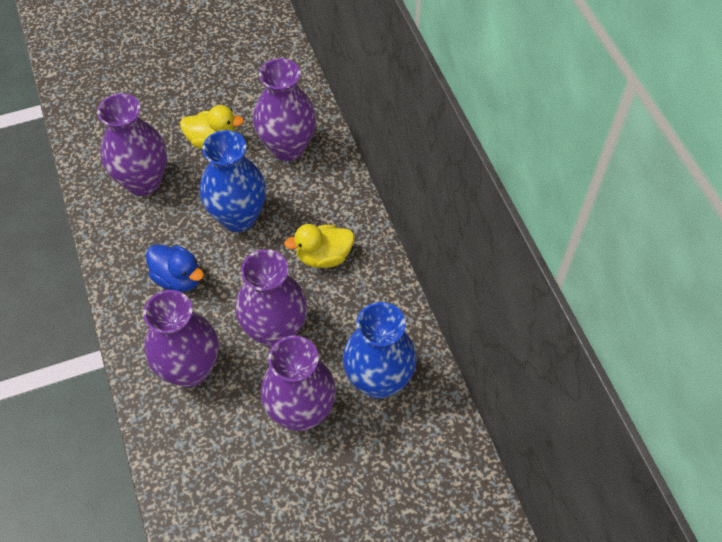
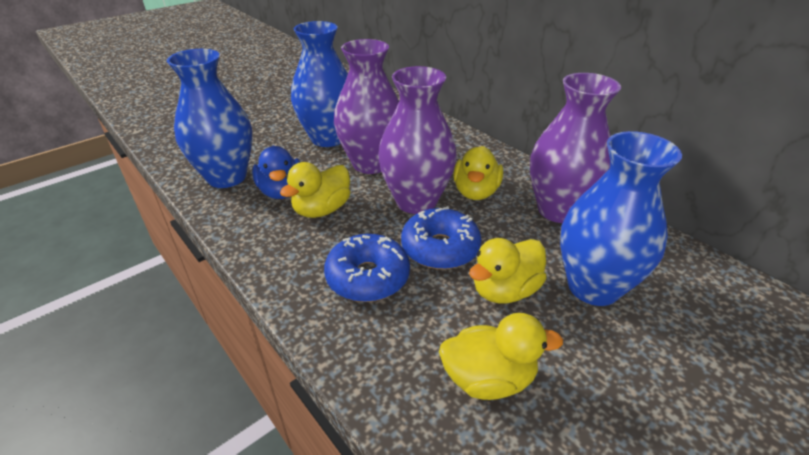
blue donut: 0 -> 2
blue vase: 2 -> 3
purple vase: 5 -> 3
yellow duck: 2 -> 4

